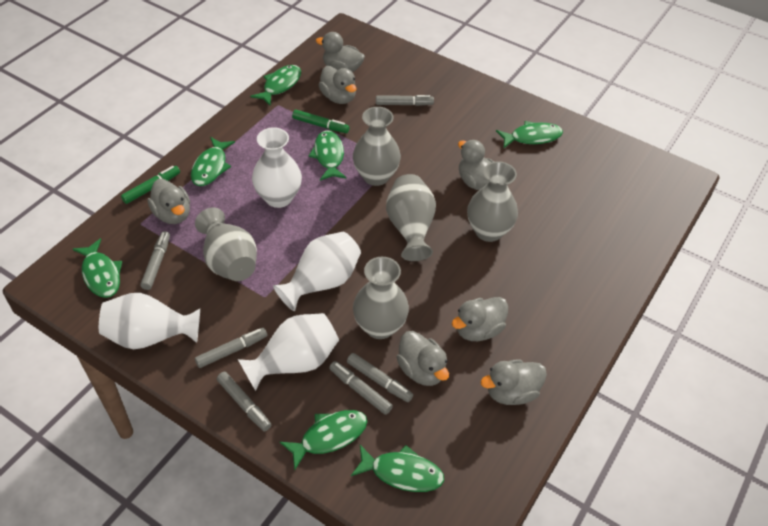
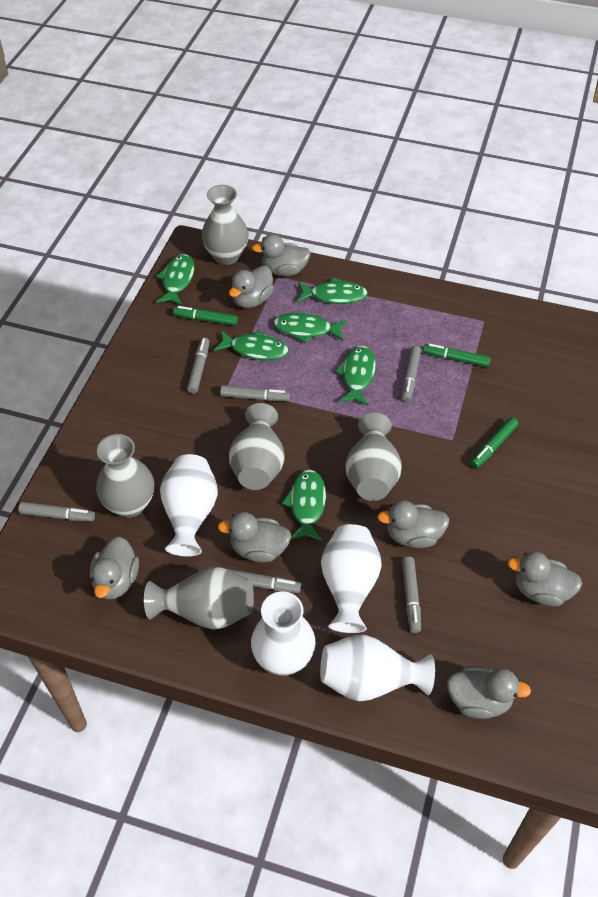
green fish: 7 -> 6
green marker: 2 -> 3

